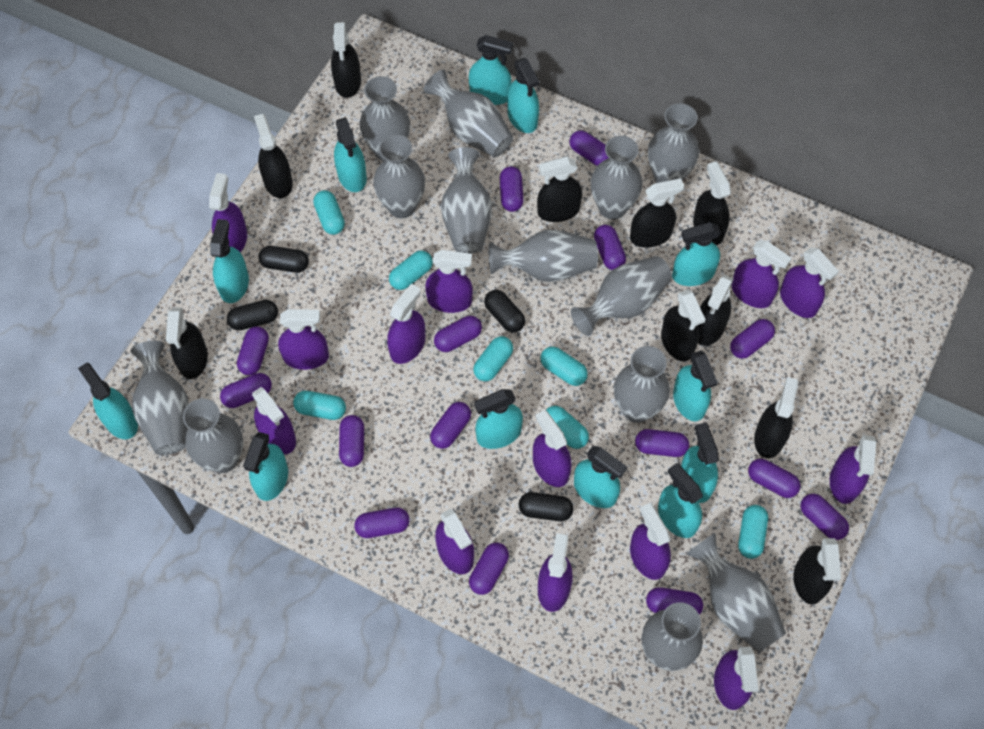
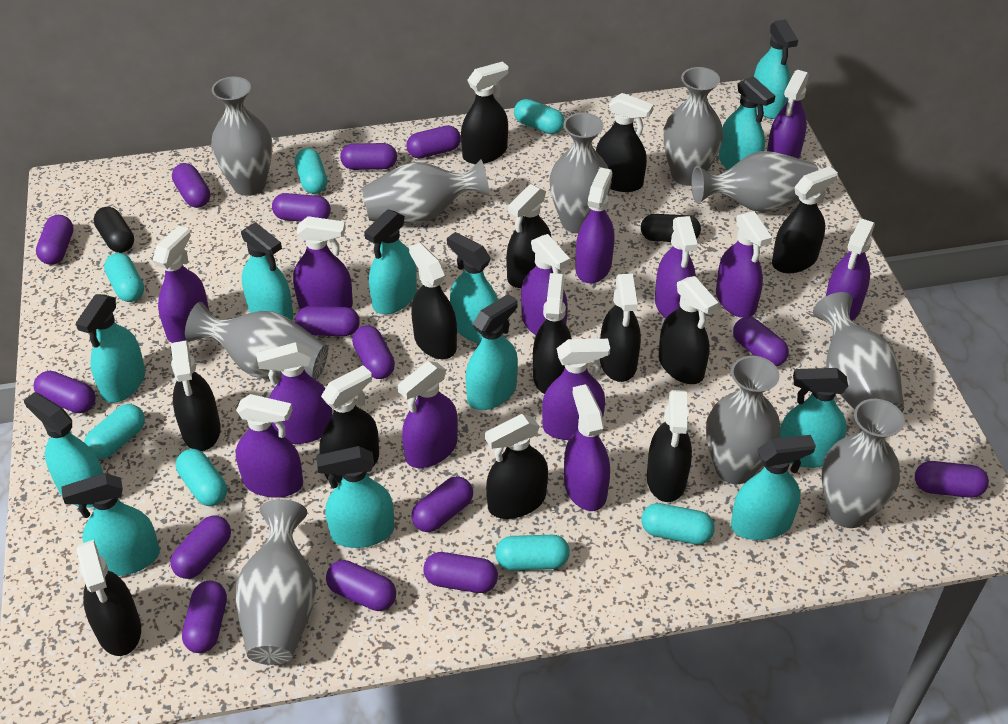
black capsule: 4 -> 2
black spray bottle: 10 -> 13
grey vase: 13 -> 10

